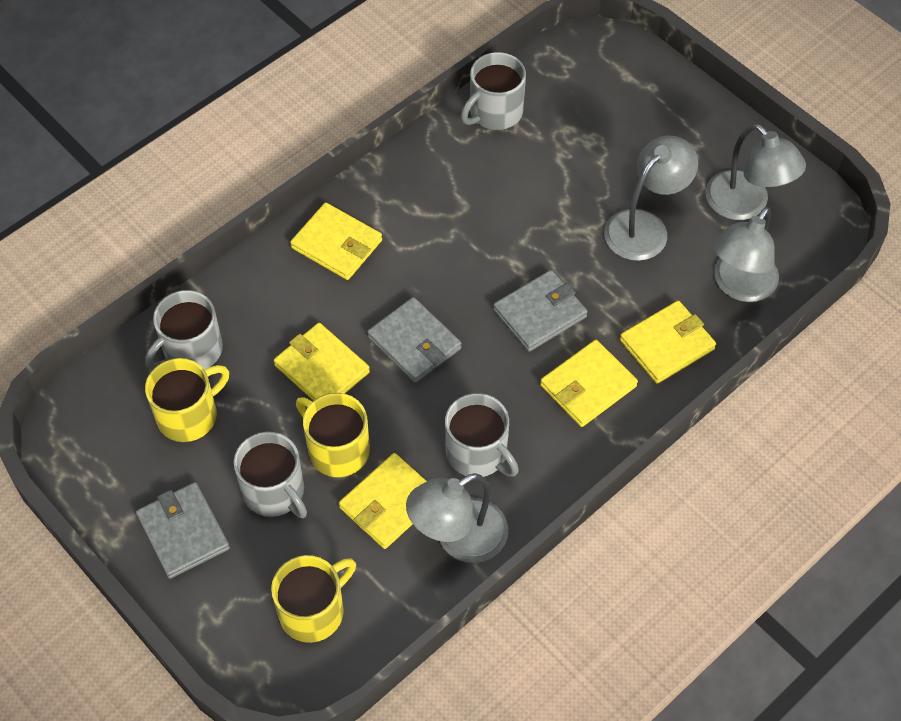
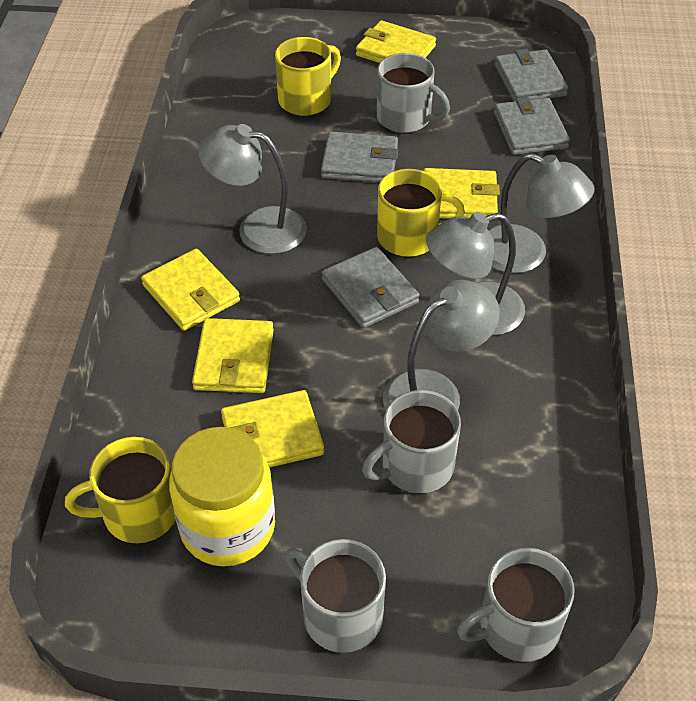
grey wallet: 3 -> 4
yellow jar: 0 -> 1

